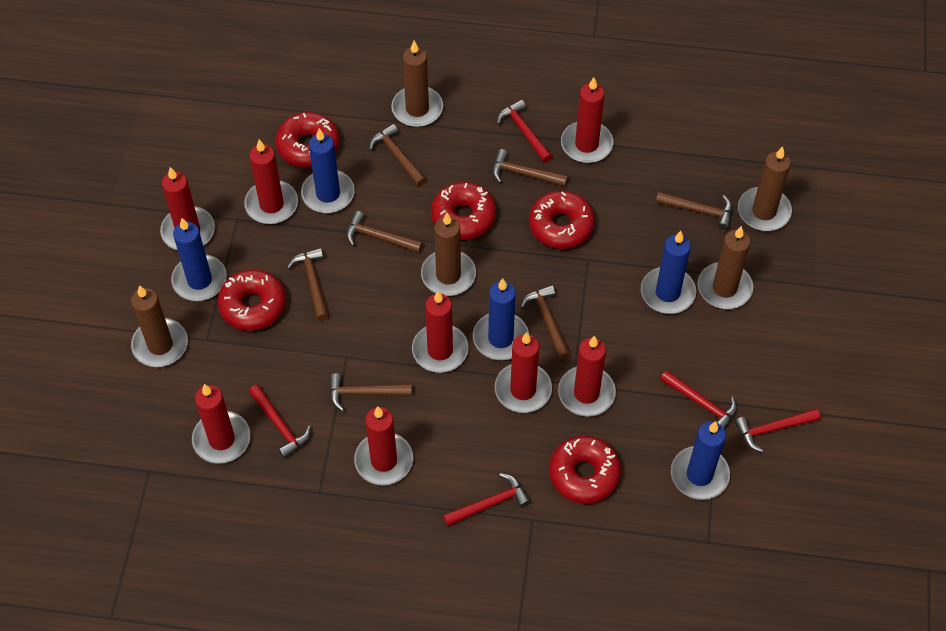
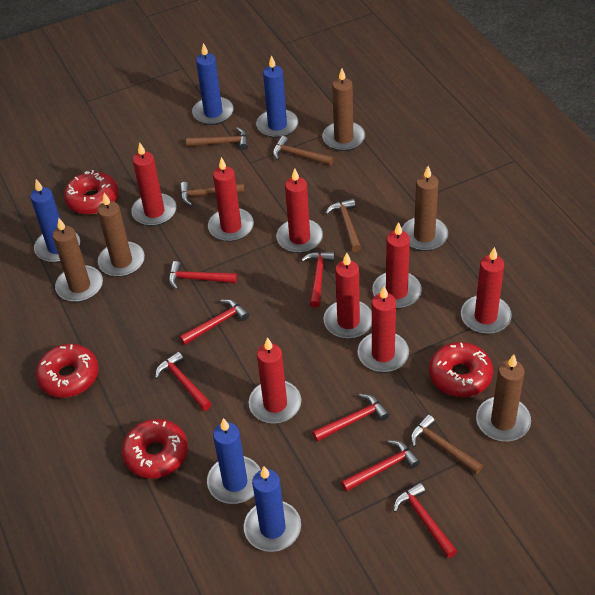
brown hammer: 7 -> 5
red donut: 5 -> 4
red hammer: 5 -> 7

